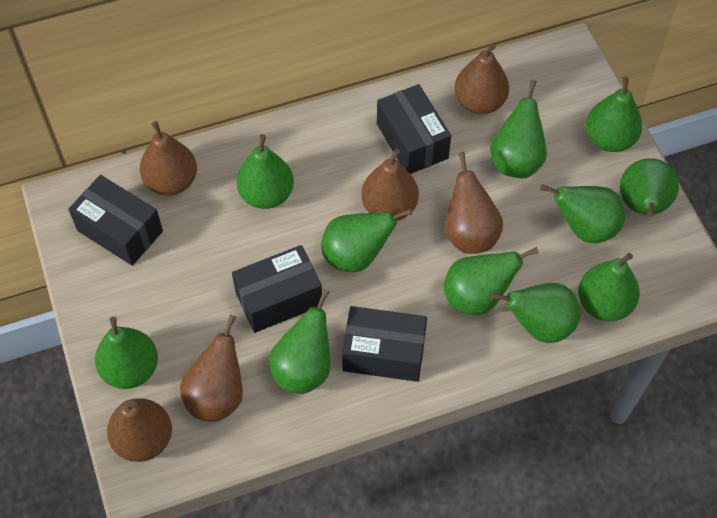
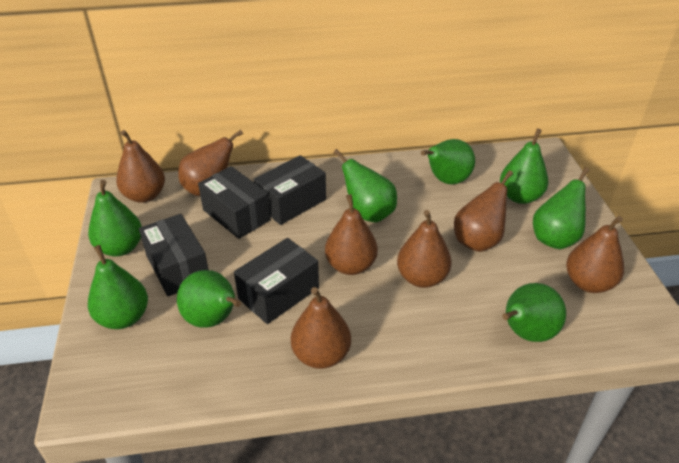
brown pear: 6 -> 7
green pear: 11 -> 8

